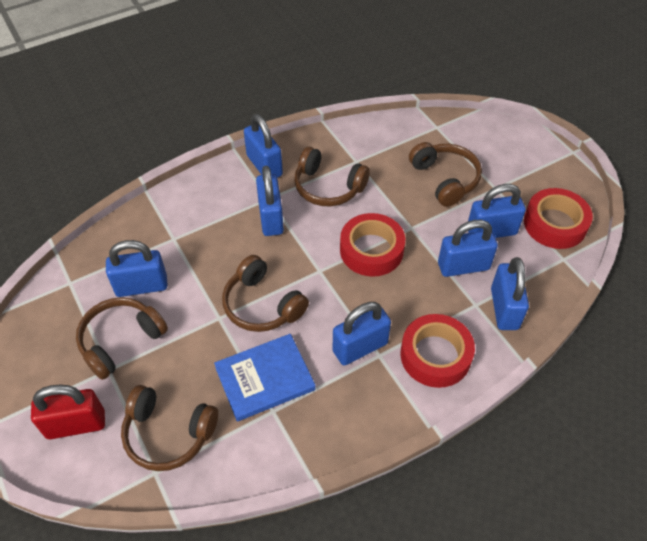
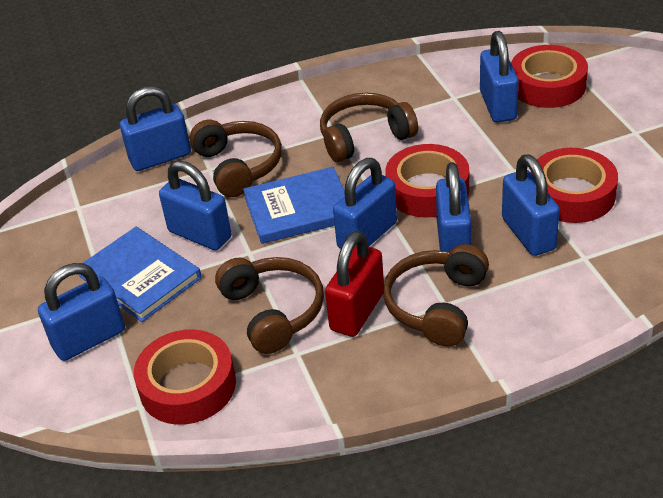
blue book: 1 -> 2
brown headphones: 5 -> 4
red tape: 3 -> 4

